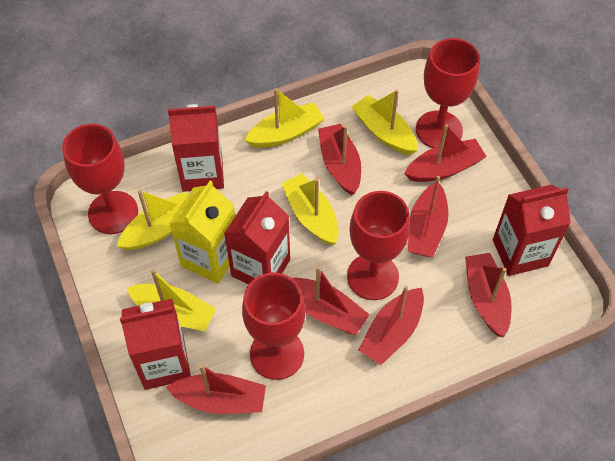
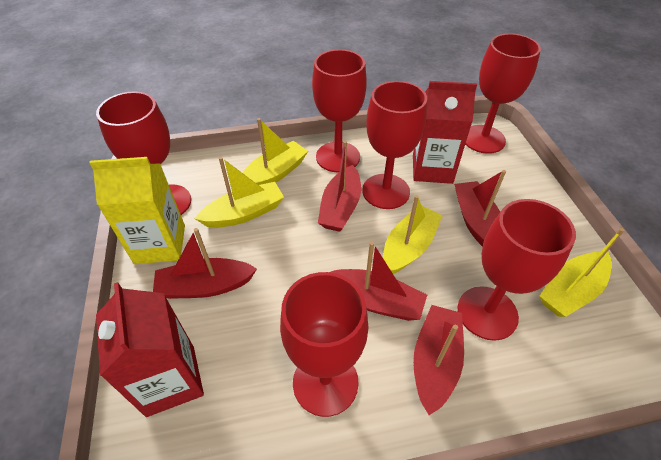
red boat: 7 -> 5
red carton: 4 -> 2
red goblet: 4 -> 6
yellow boat: 5 -> 4

